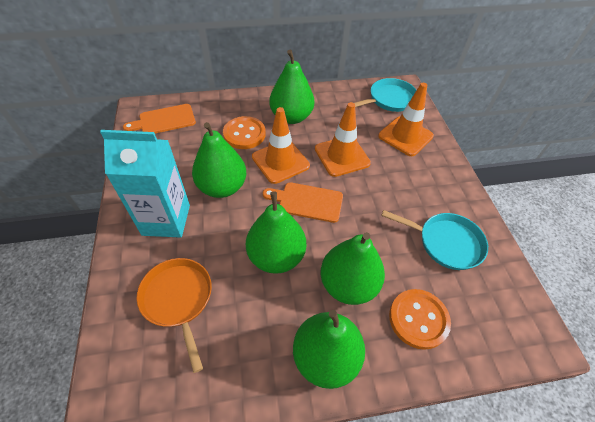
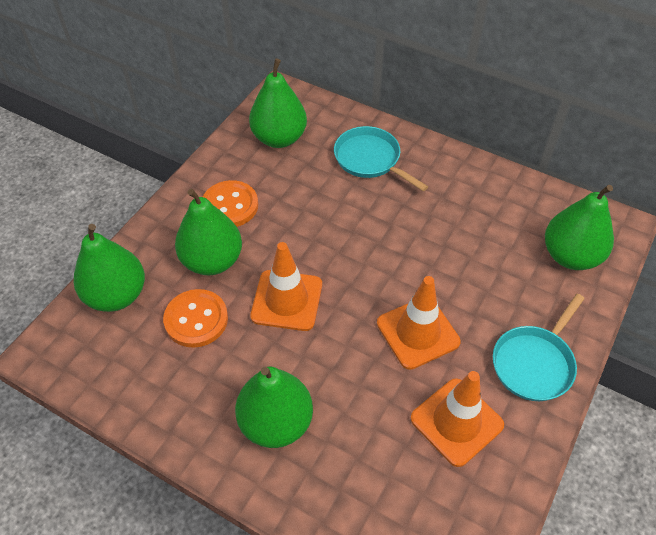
orange cutting board: 2 -> 0
orange pan: 1 -> 0
turquoise carton: 1 -> 0

